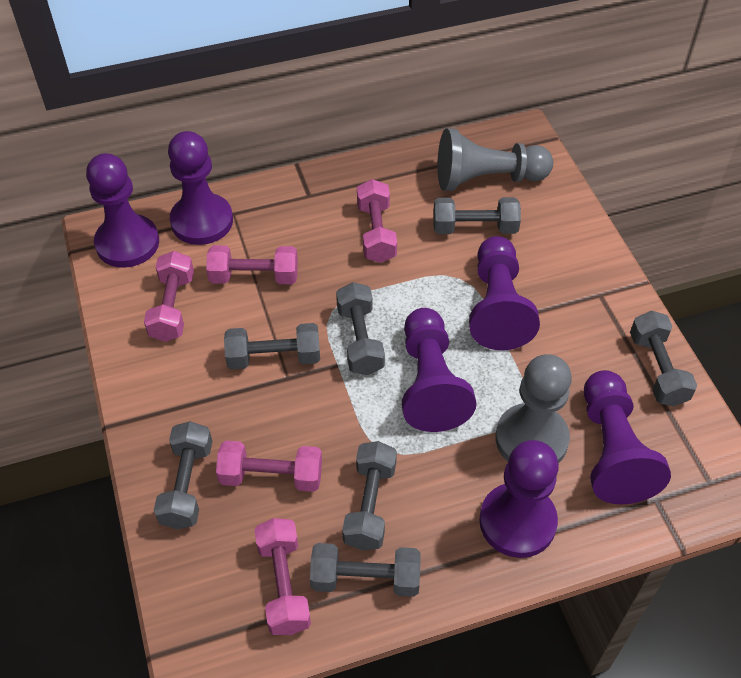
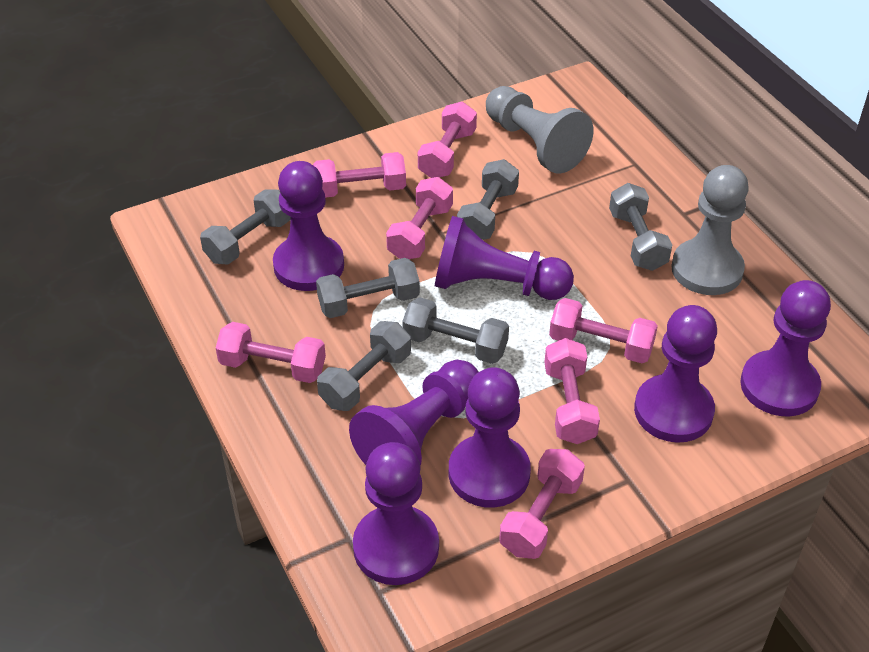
grey dumbbell: 7 -> 6
pink dumbbell: 5 -> 7
purple pawn: 6 -> 7

